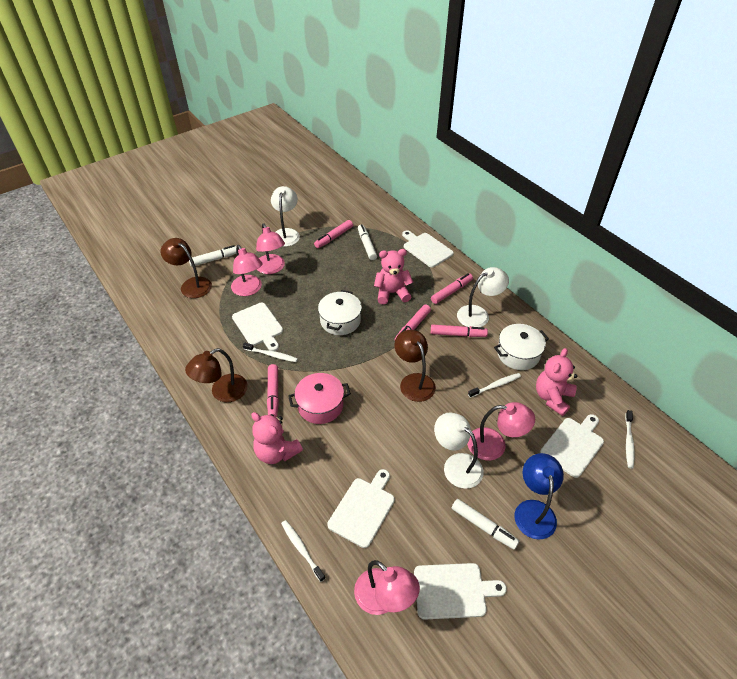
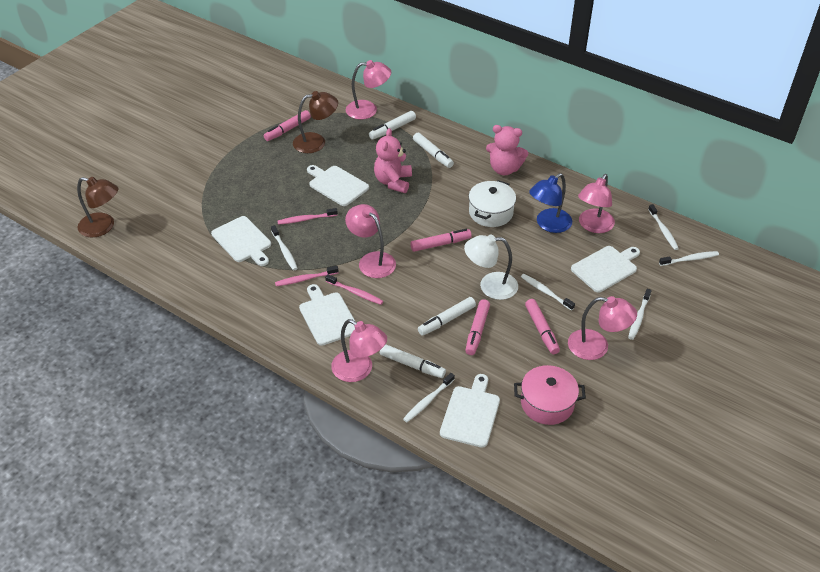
brown lamp: 3 -> 2
pink lamp: 4 -> 5
pink marker: 5 -> 4
pink teddy bear: 3 -> 2
pink toothbrush: 0 -> 3
white lamp: 3 -> 1
white marker: 3 -> 4
white pot: 2 -> 1
white toothbrush: 4 -> 6

